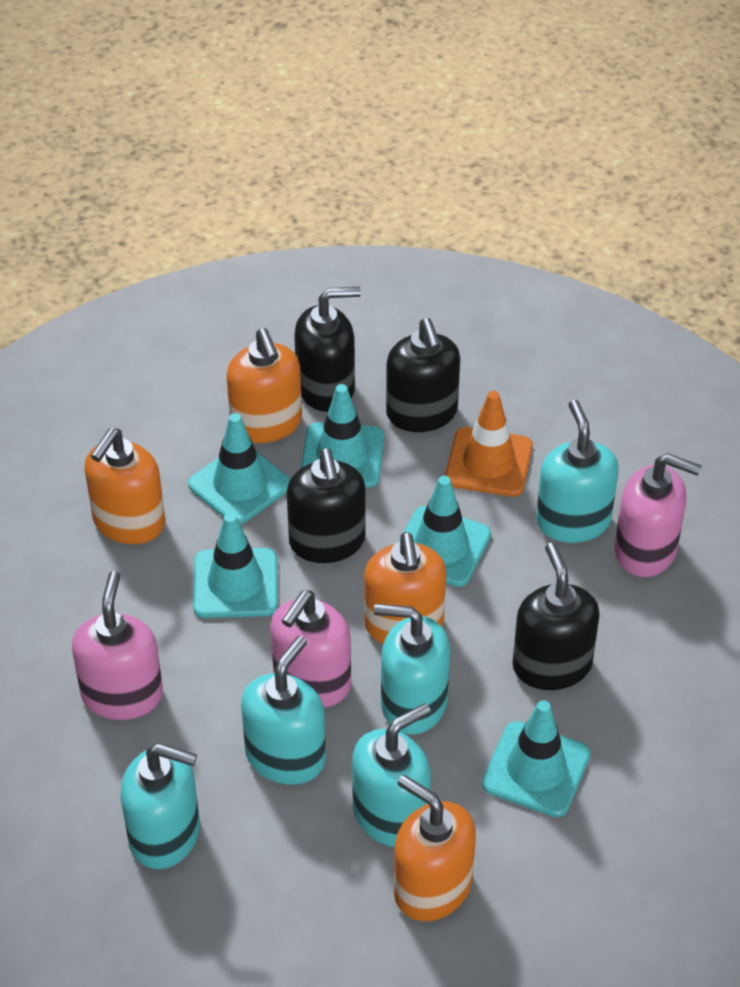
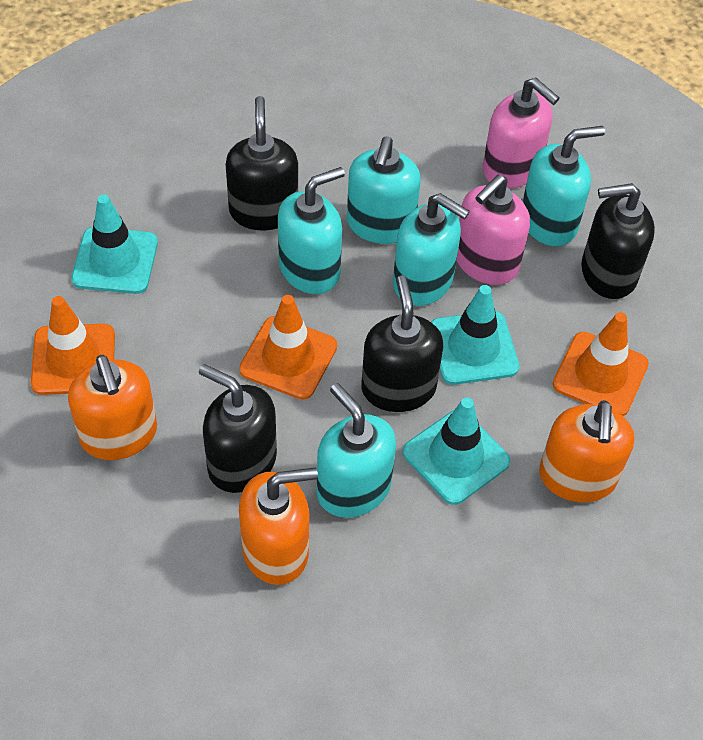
orange soap dispenser: 4 -> 3
orange traffic cone: 1 -> 3
pink soap dispenser: 3 -> 2
turquoise traffic cone: 5 -> 3

